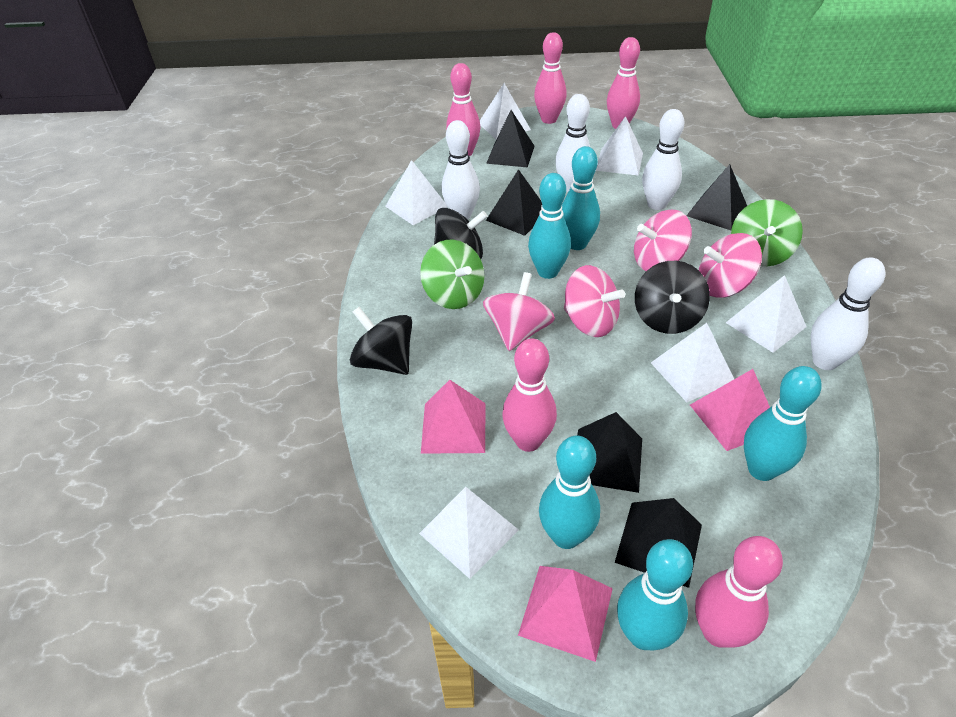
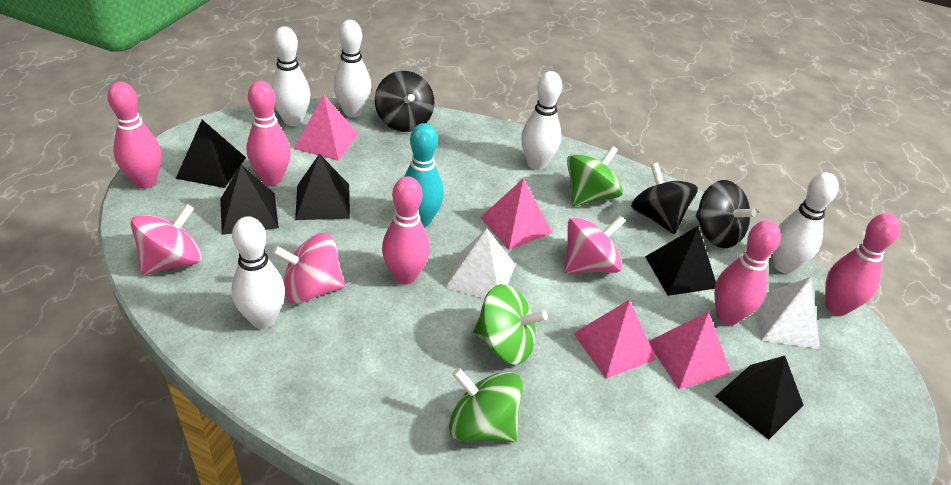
green spinning top: 2 -> 3
pink pyramid: 3 -> 4
pink spinning top: 4 -> 3
turquoise bowling pin: 5 -> 1
white bowling pin: 4 -> 5
white pyramid: 6 -> 2

